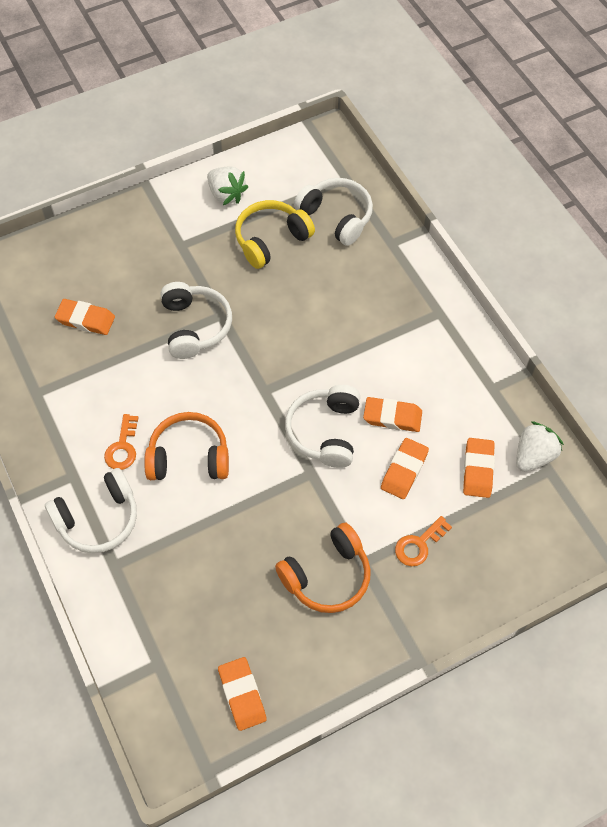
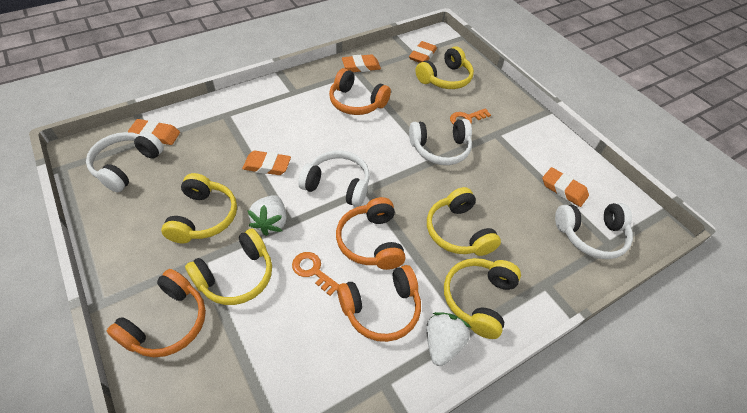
orange headphones: 2 -> 4
yellow headphones: 1 -> 5

